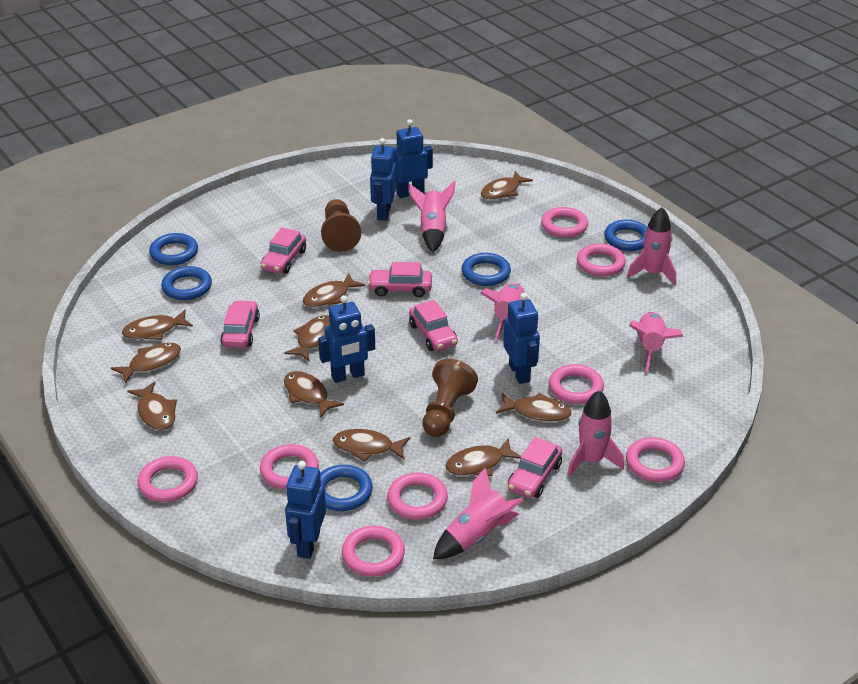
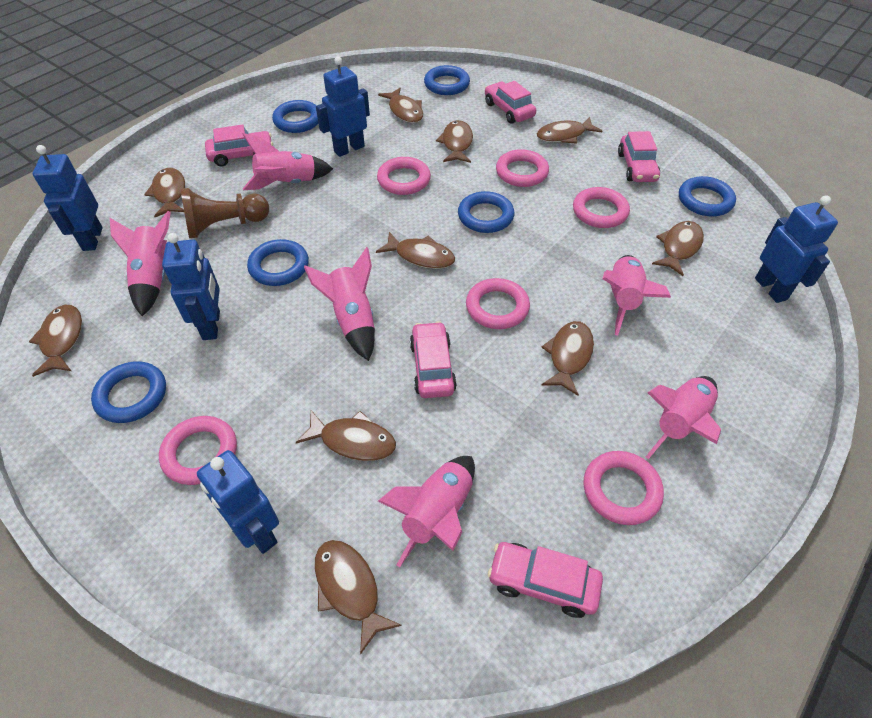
blue ring: 5 -> 6
brown pawn: 2 -> 1
pink ring: 8 -> 6

